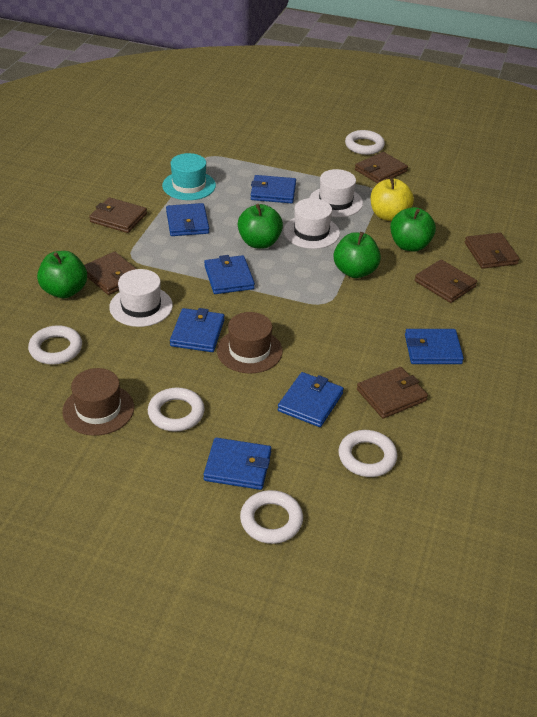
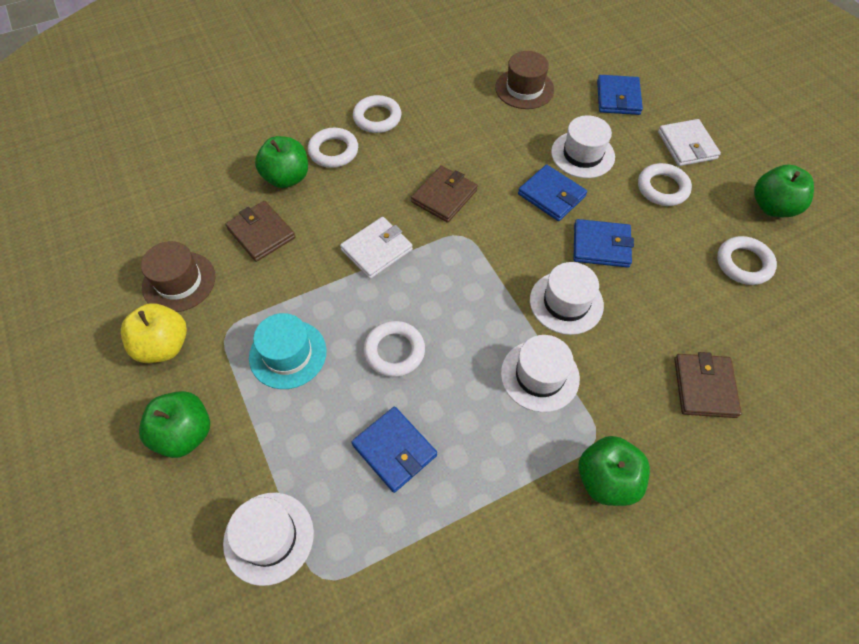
blue wallet: 7 -> 4
brown wallet: 6 -> 3
white hat: 3 -> 4
white wallet: 0 -> 2

